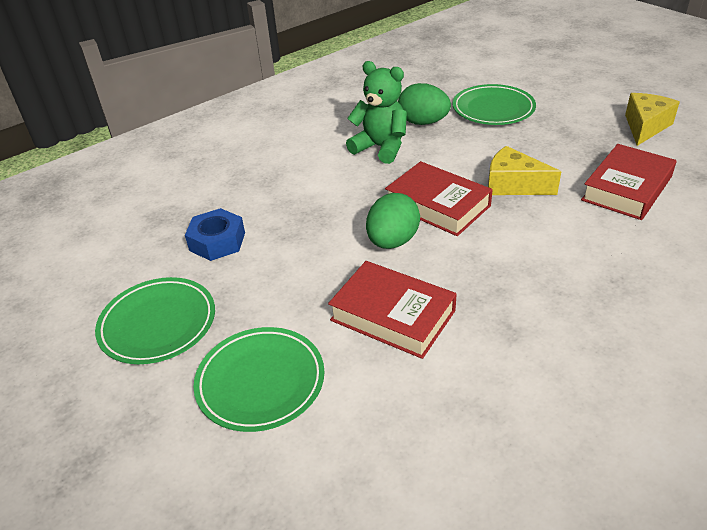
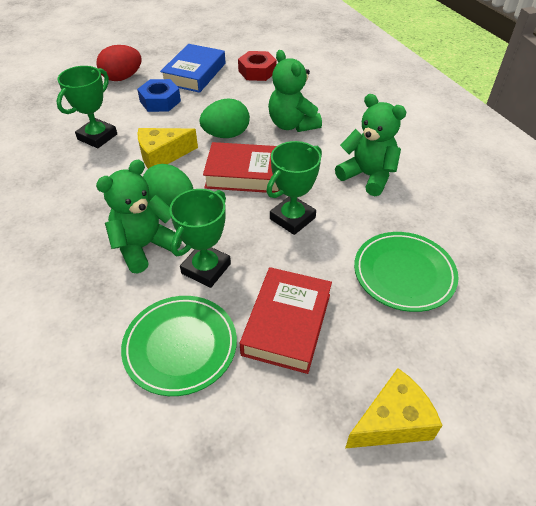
blue book: 0 -> 1
green plate: 3 -> 2
green teddy bear: 1 -> 3
green trophy: 0 -> 3
red book: 3 -> 2
red egg: 0 -> 1
red nut: 0 -> 1

